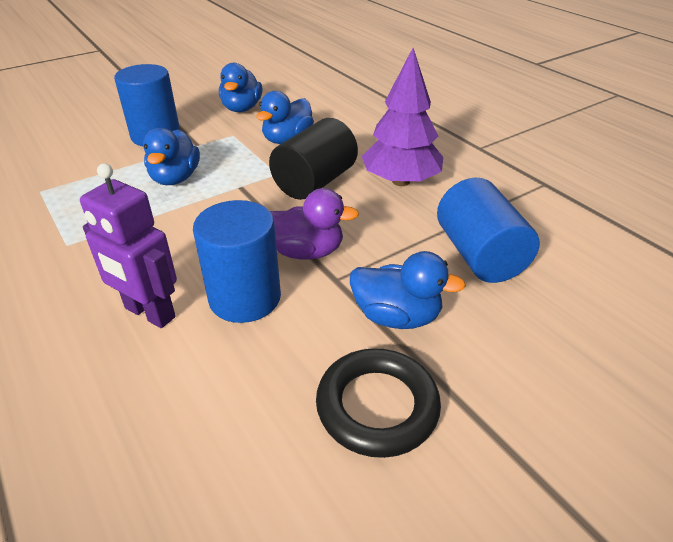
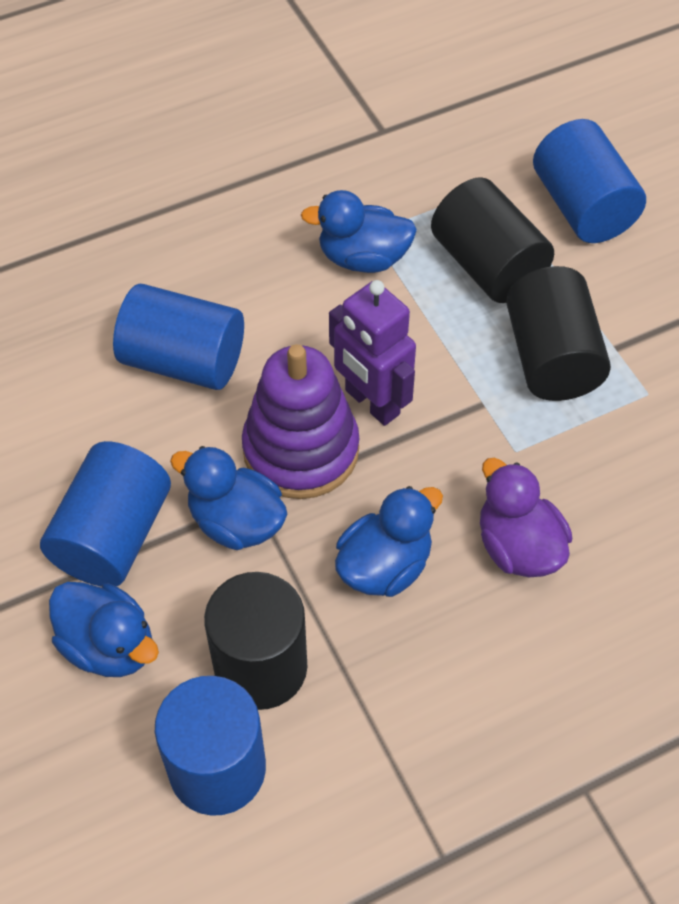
black cylinder: 1 -> 3
black ring: 1 -> 0
blue cylinder: 3 -> 4
purple stacking toy: 0 -> 1
purple tree: 1 -> 0

